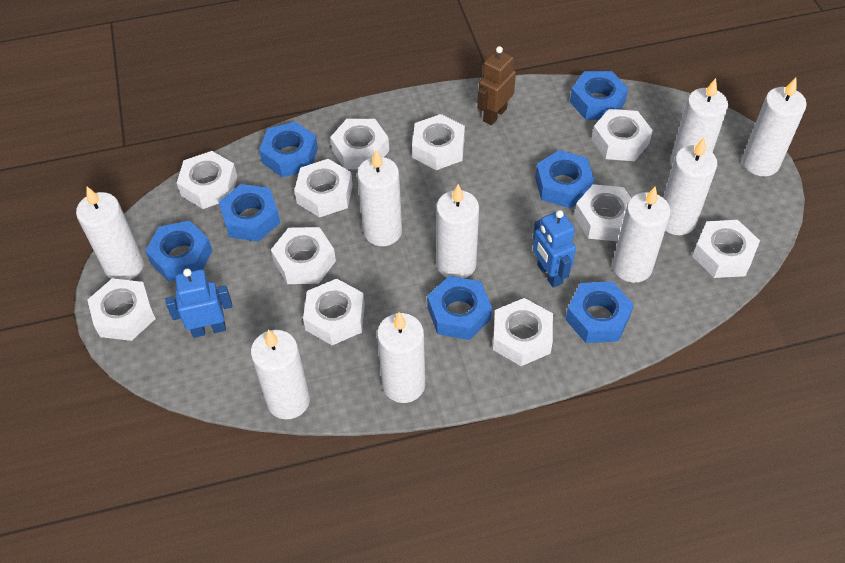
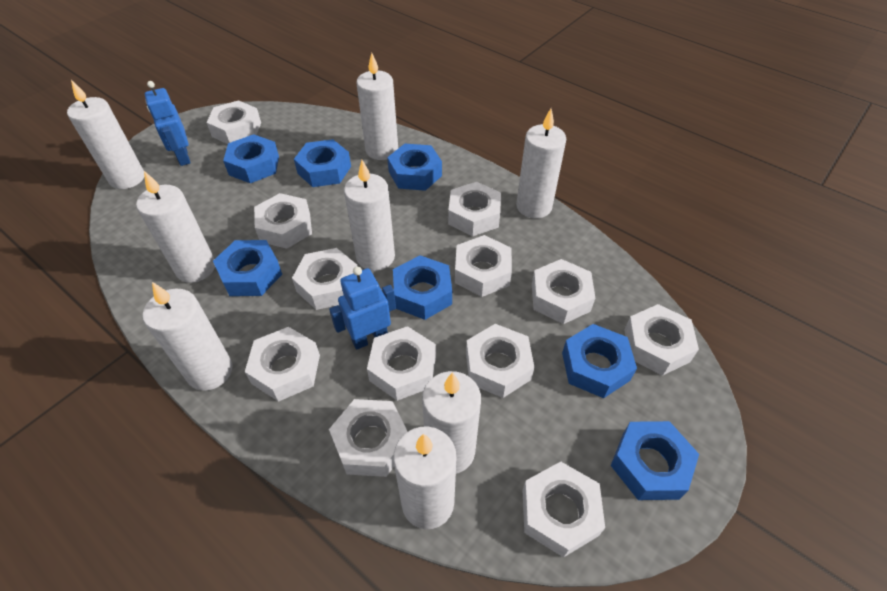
brown robot: 1 -> 0
white candle: 9 -> 8
white nut: 11 -> 12

